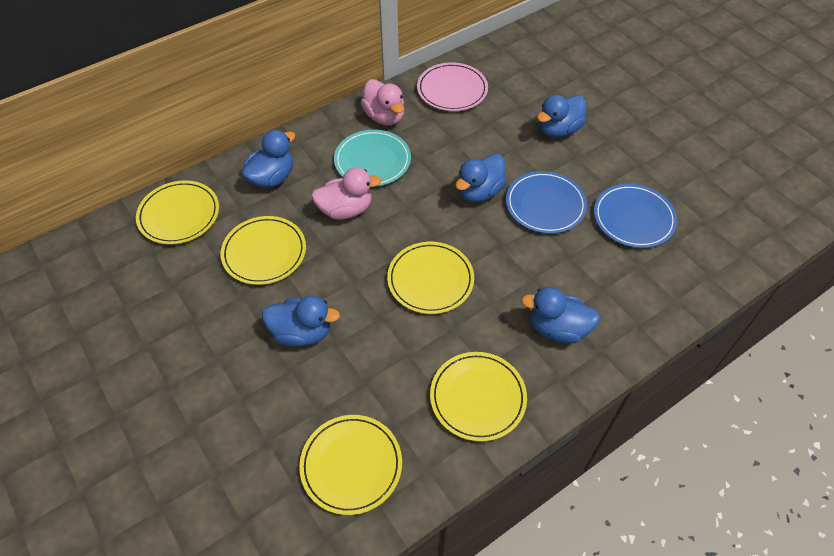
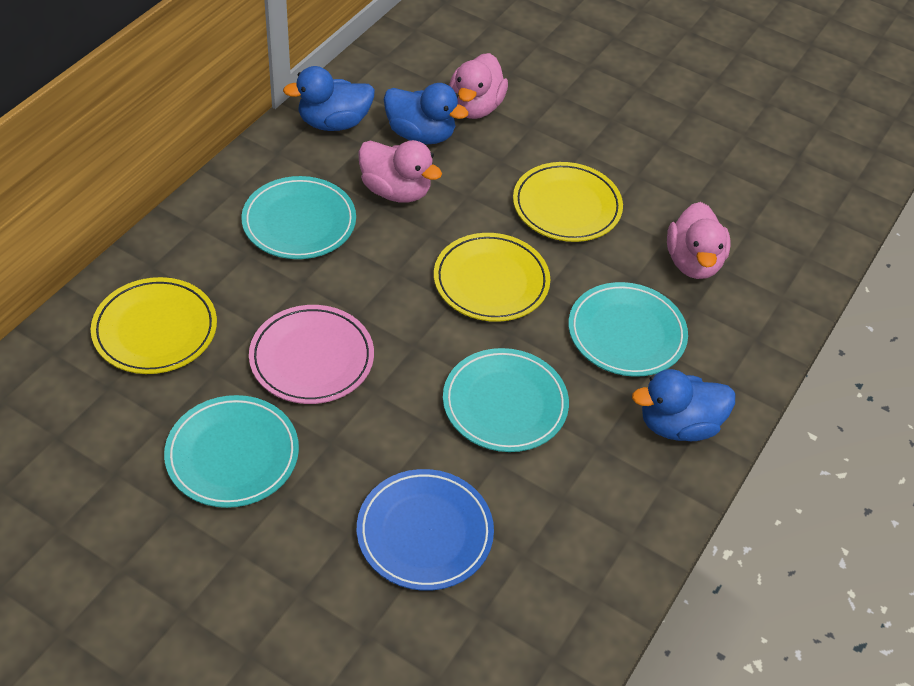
blue duck: 5 -> 3
blue plate: 2 -> 1
pink duck: 2 -> 3
turquoise plate: 1 -> 4
yellow plate: 5 -> 3

